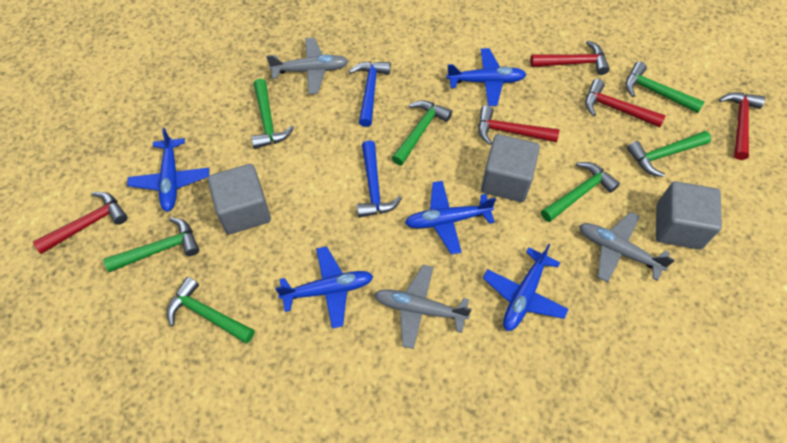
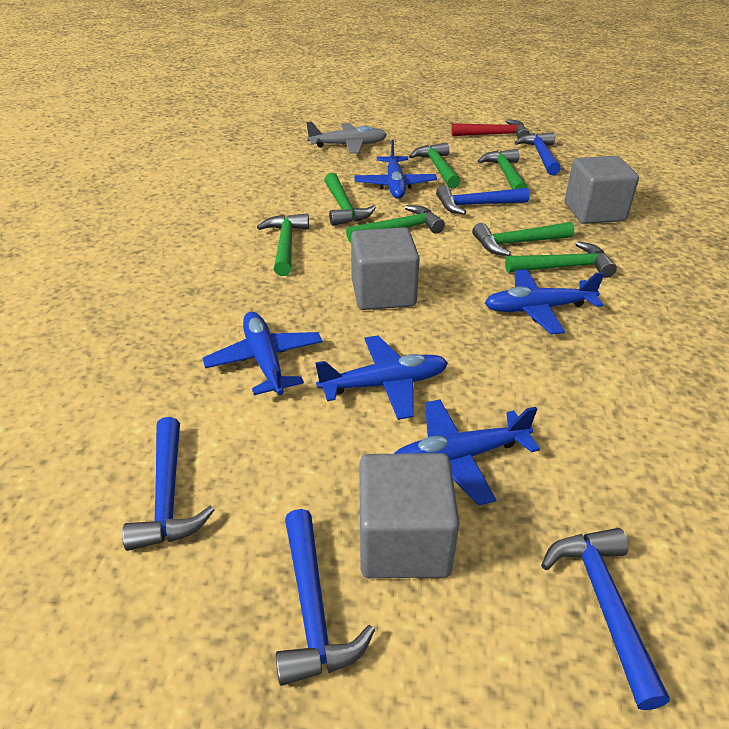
blue hammer: 2 -> 5
grey plane: 3 -> 1
red hammer: 5 -> 1

